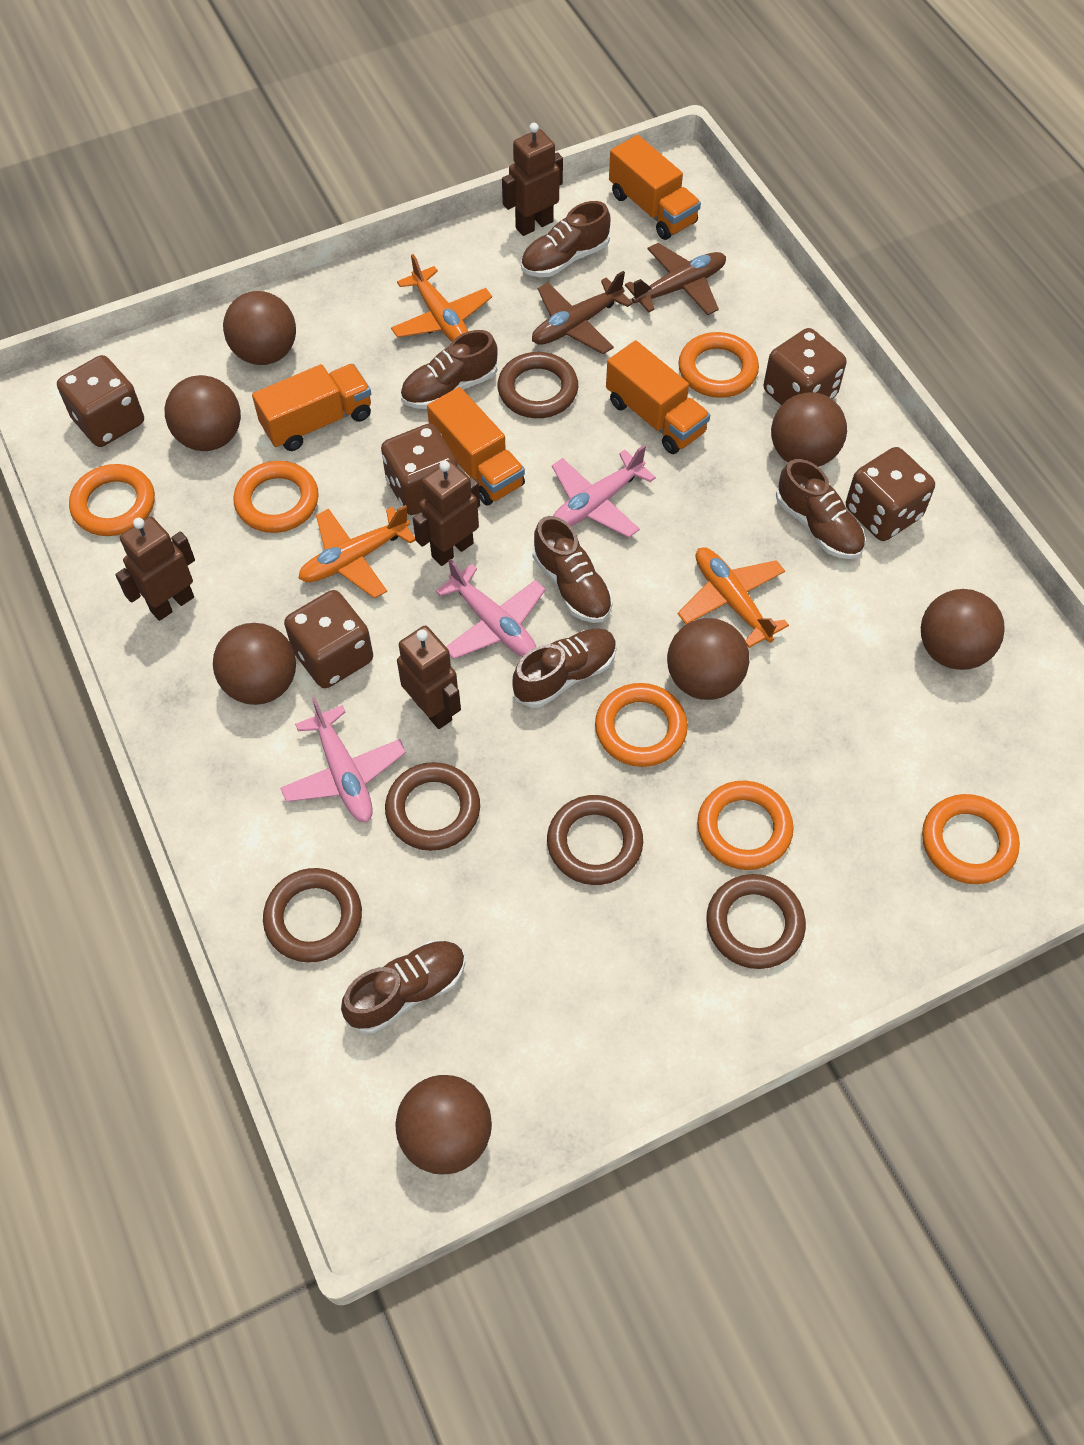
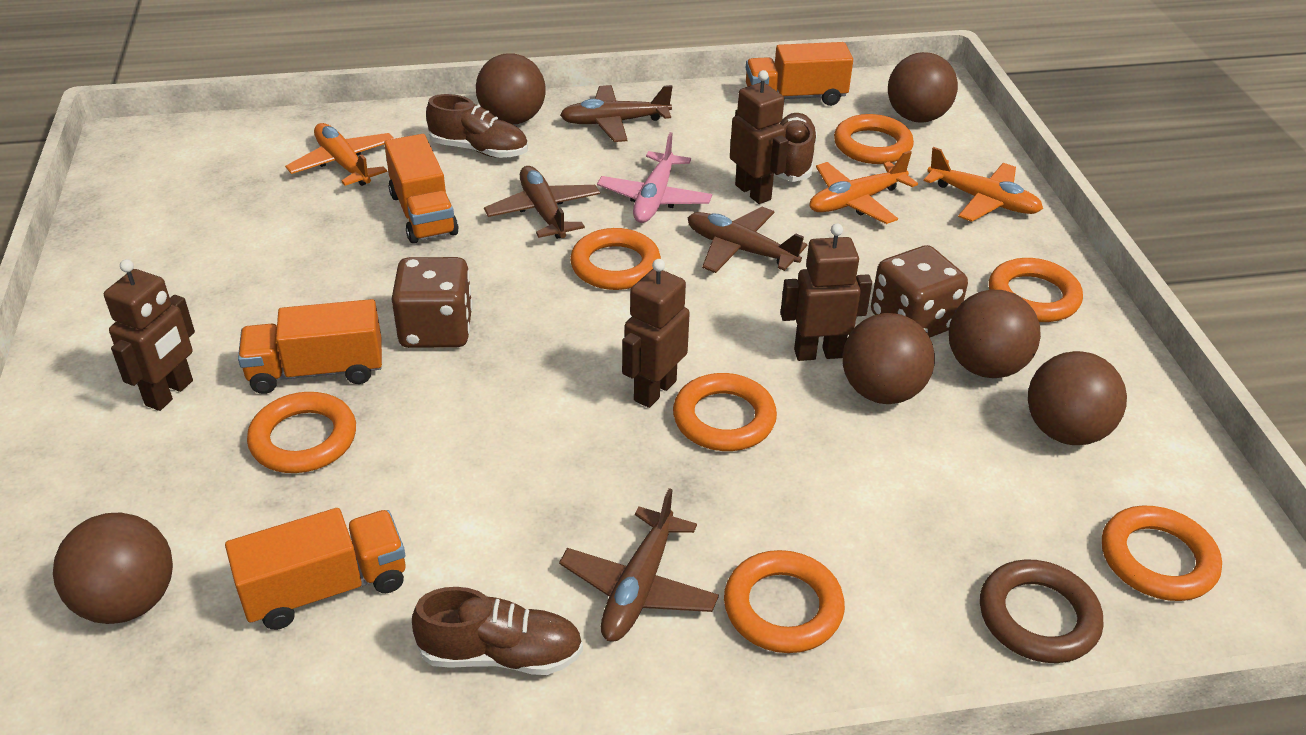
brown ball: 7 -> 6
brown dice: 5 -> 2
brown plane: 2 -> 4
brown ring: 5 -> 1
brown shoe: 6 -> 3
orange ring: 6 -> 7
pink plane: 3 -> 1

